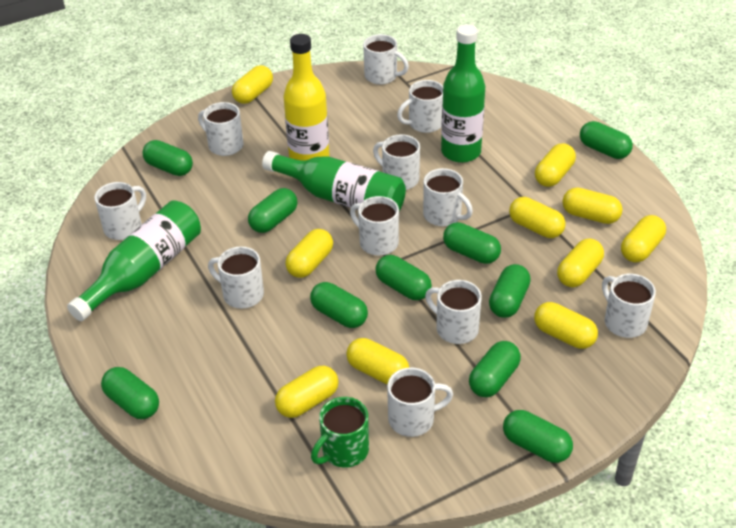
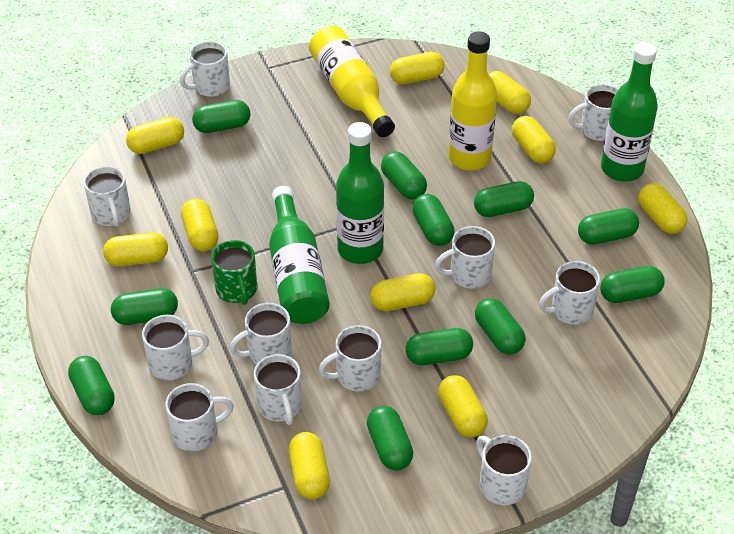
green capsule: 10 -> 11
yellow bottle: 1 -> 2

